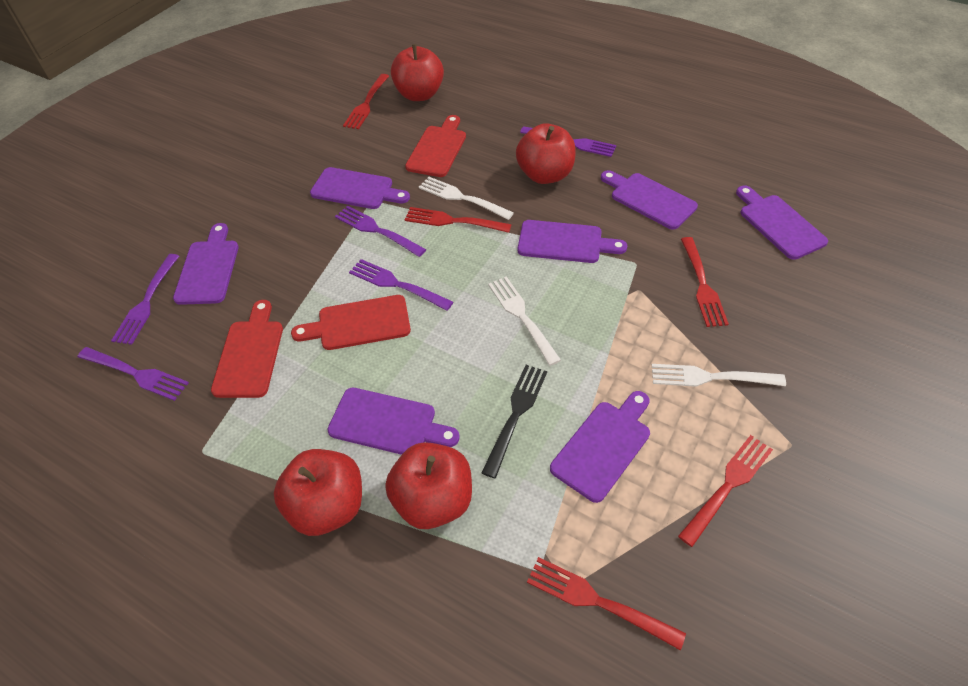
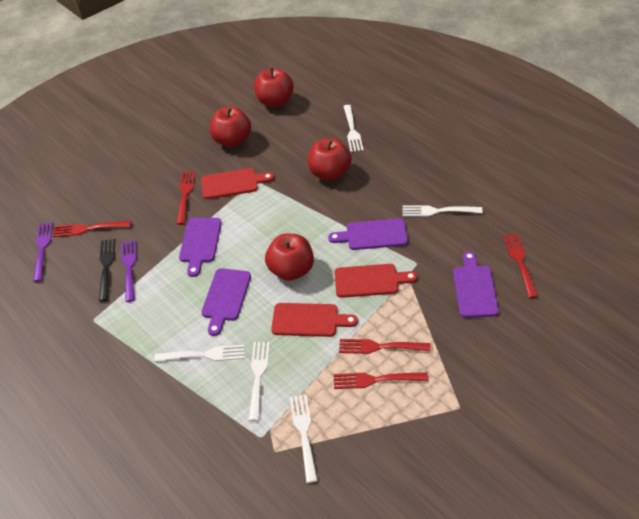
purple cutting board: 7 -> 4
purple fork: 5 -> 2
white fork: 3 -> 5

